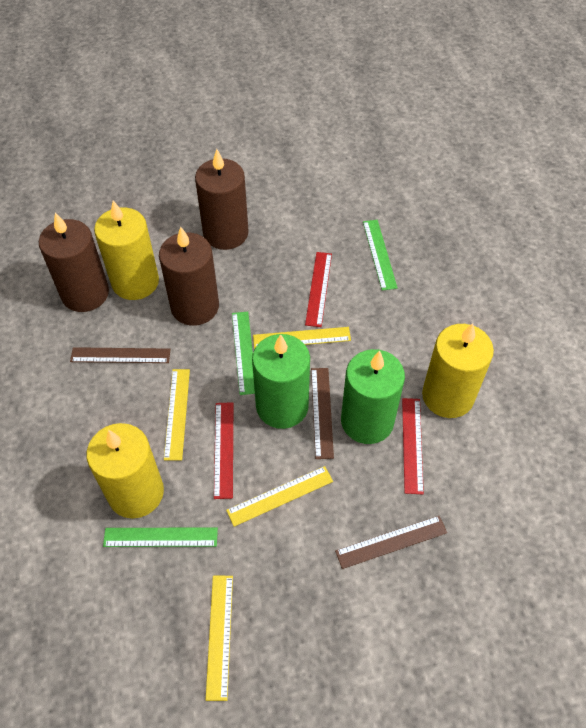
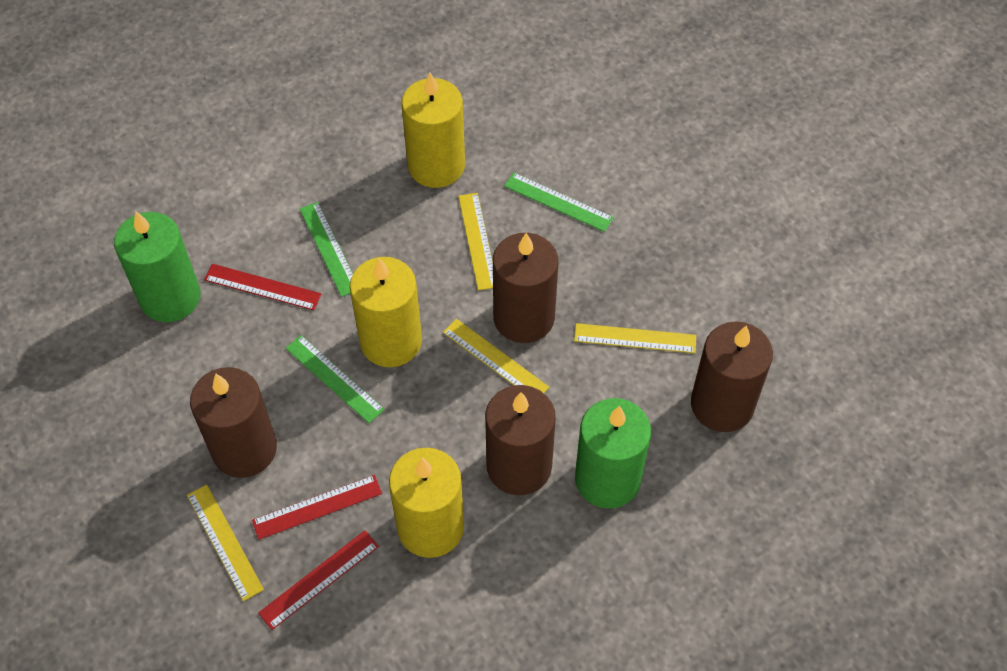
brown candle: 3 -> 4
brown ruler: 3 -> 0

